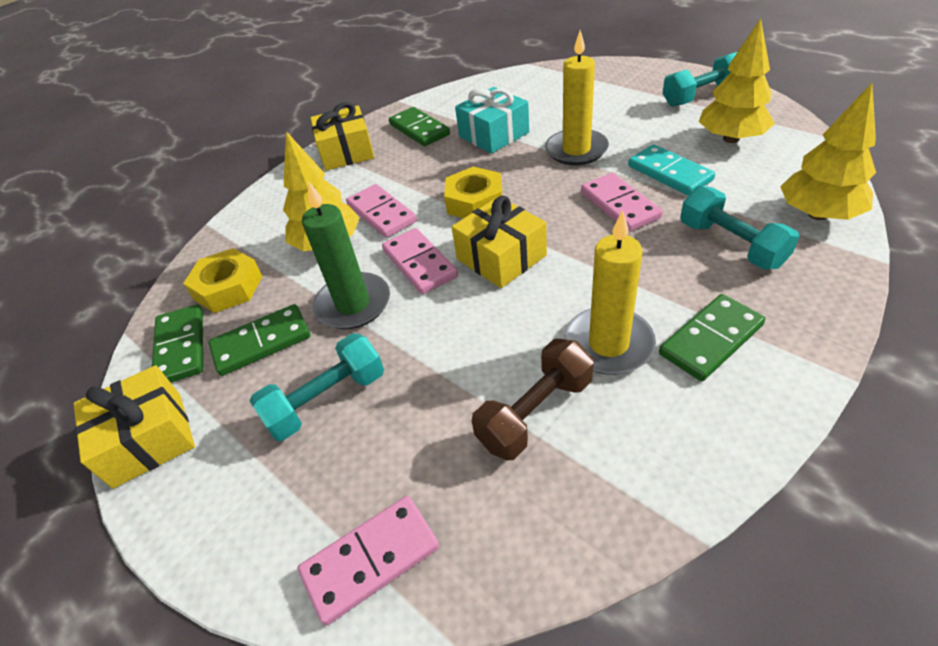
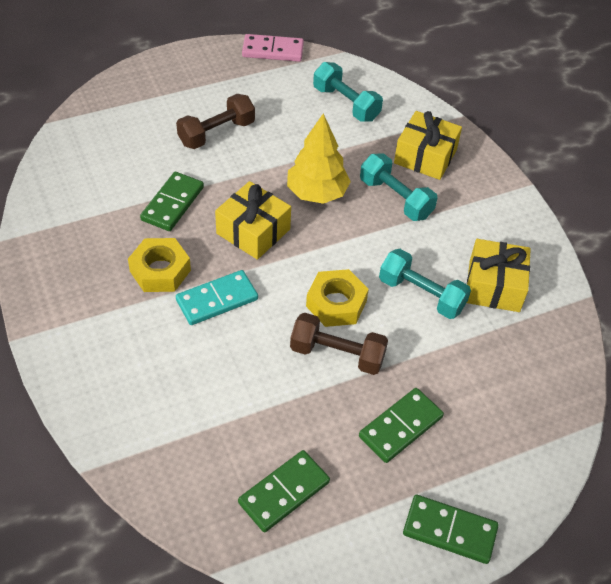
brown dumbbell: 1 -> 2
green candle: 1 -> 0
pink domino: 4 -> 1
turquoise gift: 1 -> 0
yellow candle: 2 -> 0
yellow tree: 3 -> 1

